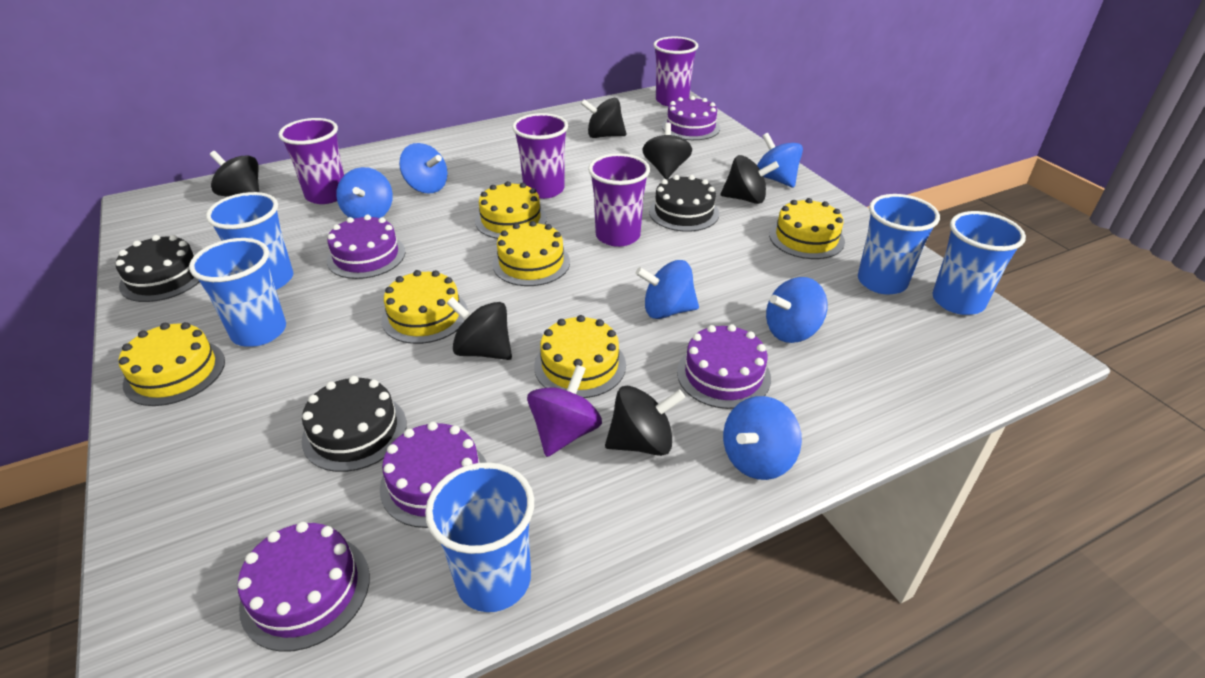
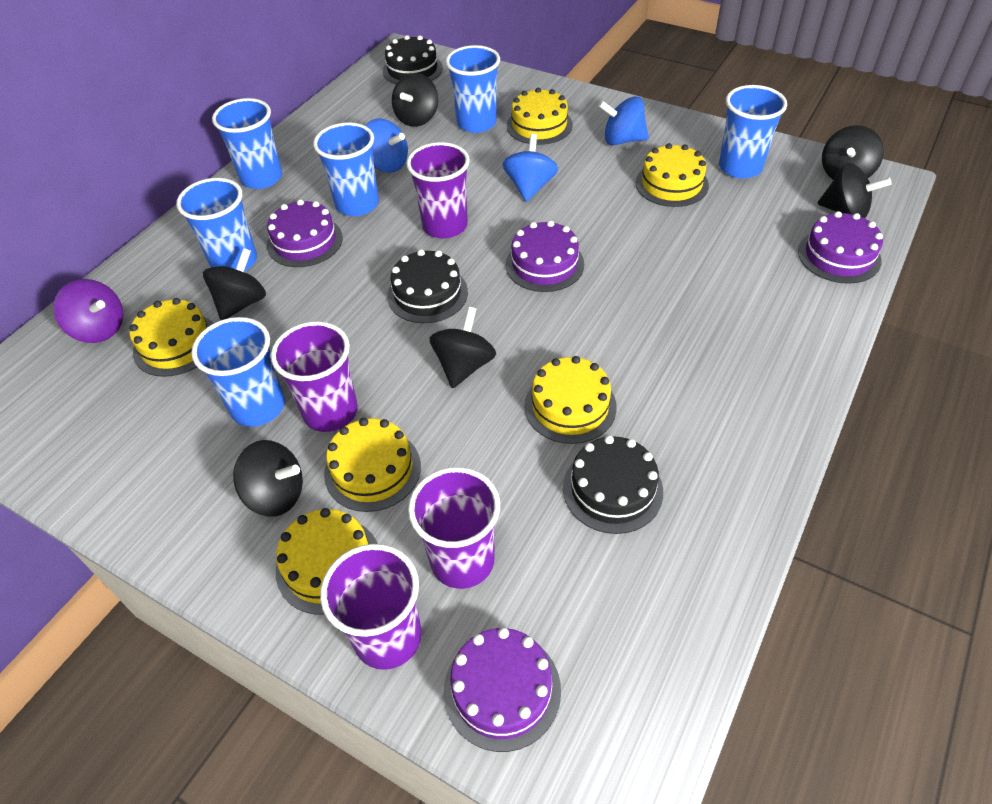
blue cup: 5 -> 6
blue spinning top: 6 -> 3
purple cake: 5 -> 4

